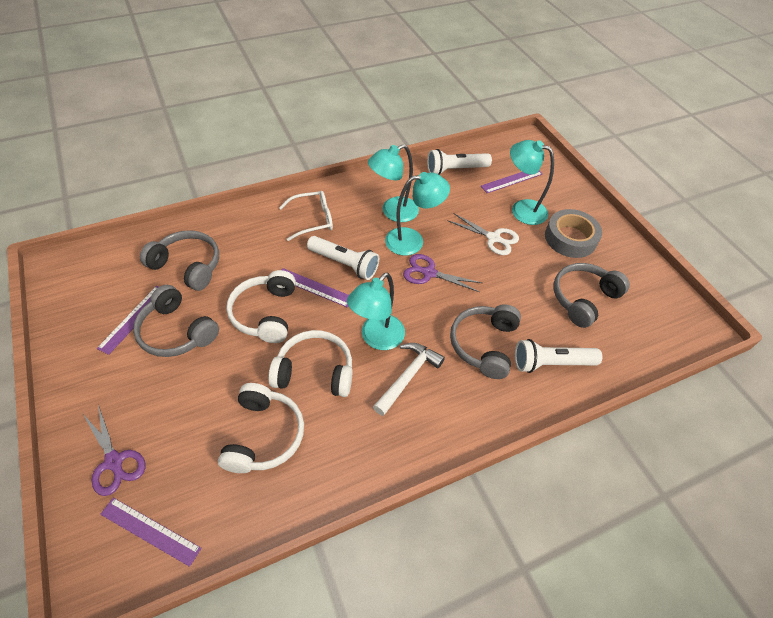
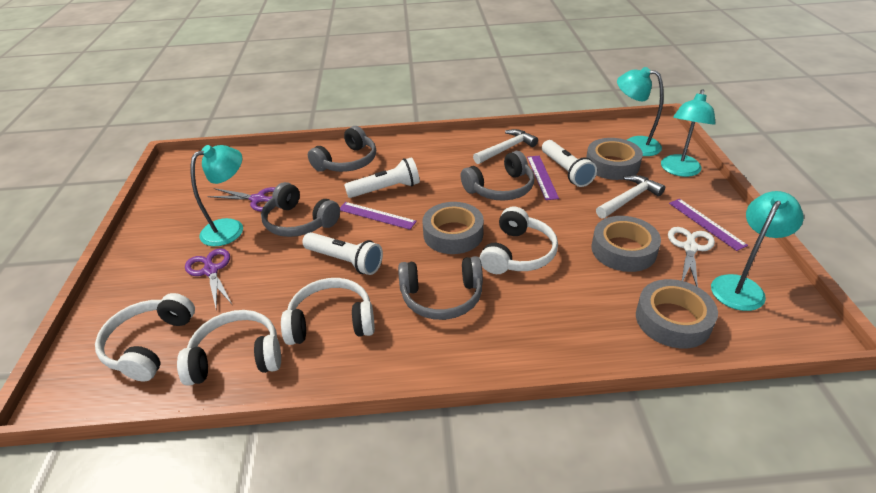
grey tape: 1 -> 4
purple ruler: 4 -> 3
white glasses: 1 -> 0
white hammer: 1 -> 2
white headphones: 3 -> 4

